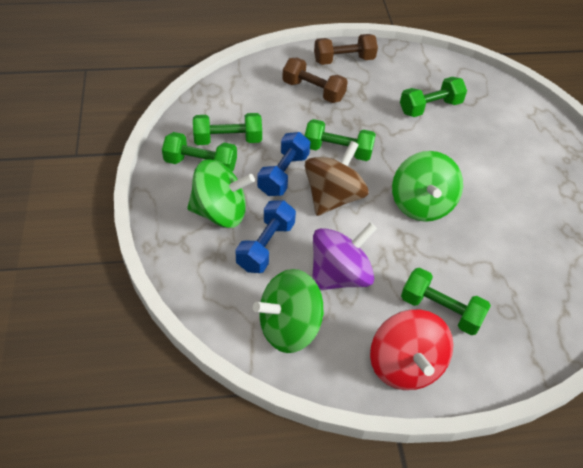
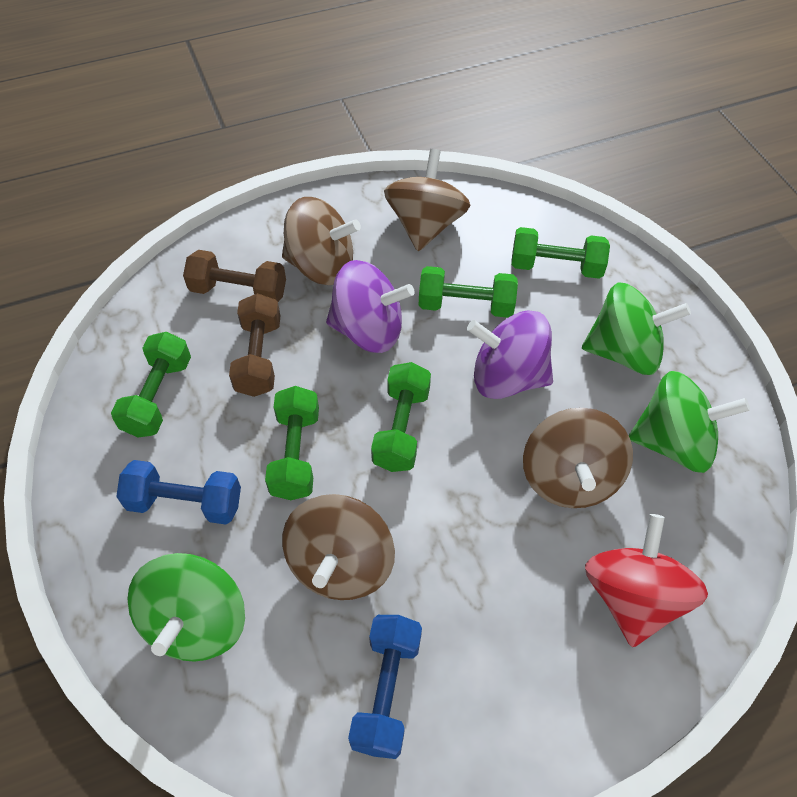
brown spinning top: 1 -> 4
purple spinning top: 1 -> 2

